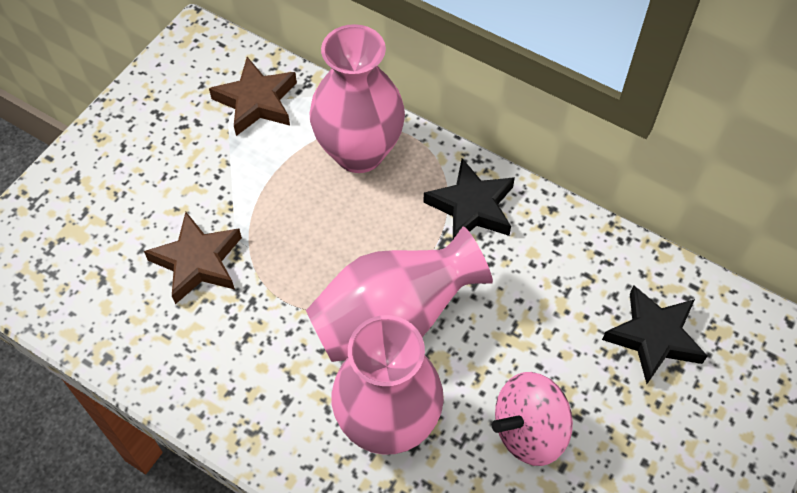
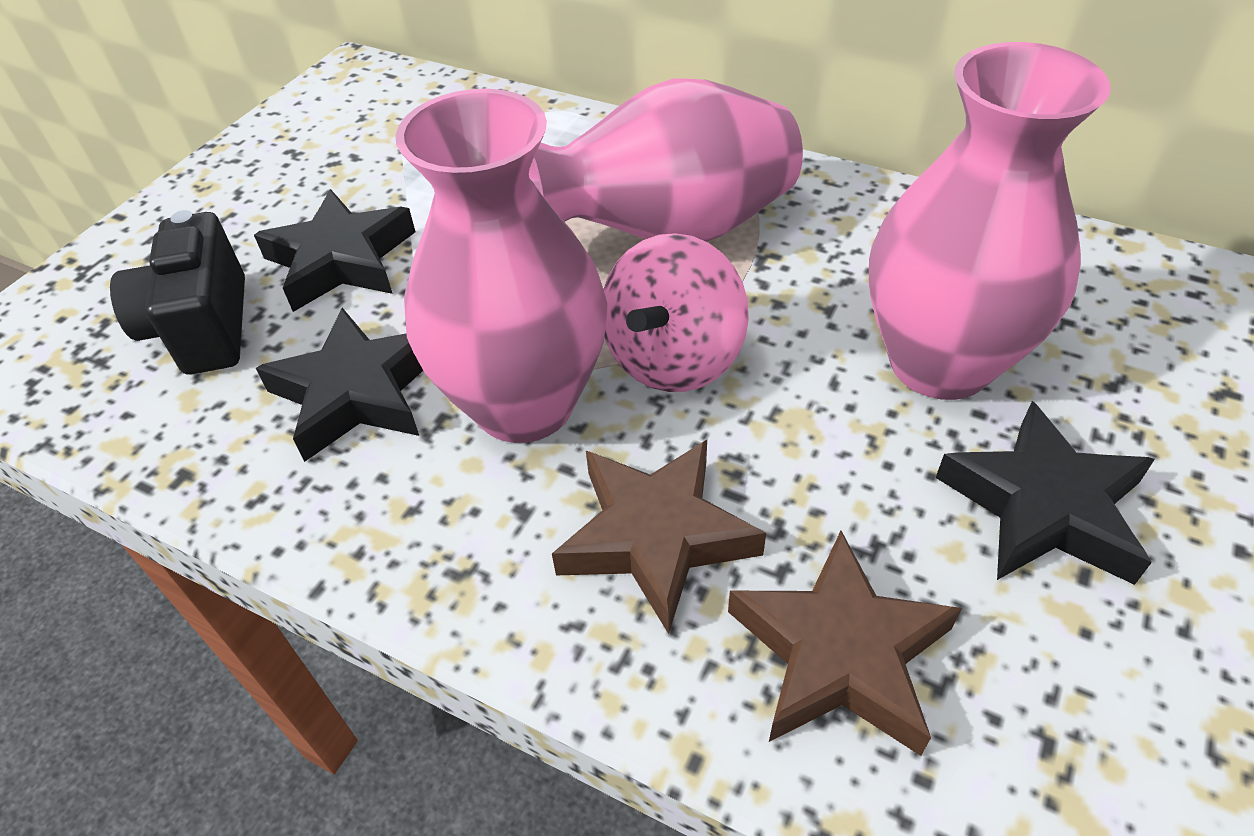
black camera: 0 -> 1
black star: 2 -> 3

